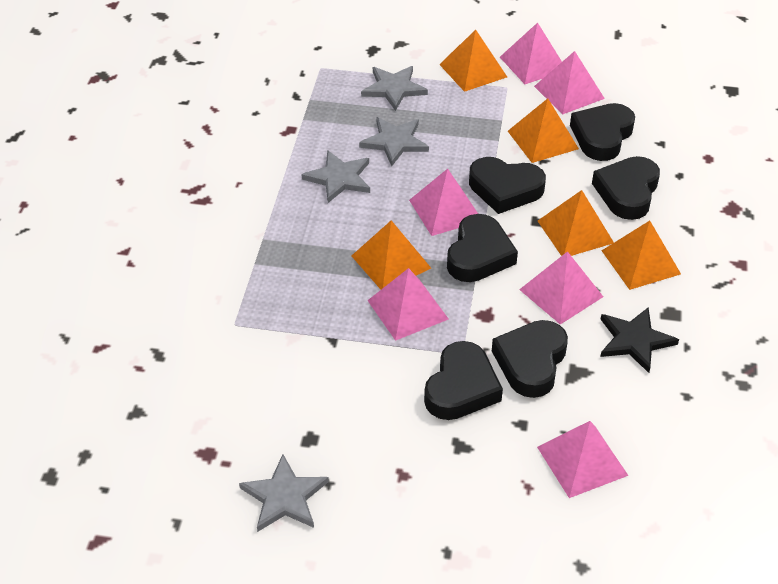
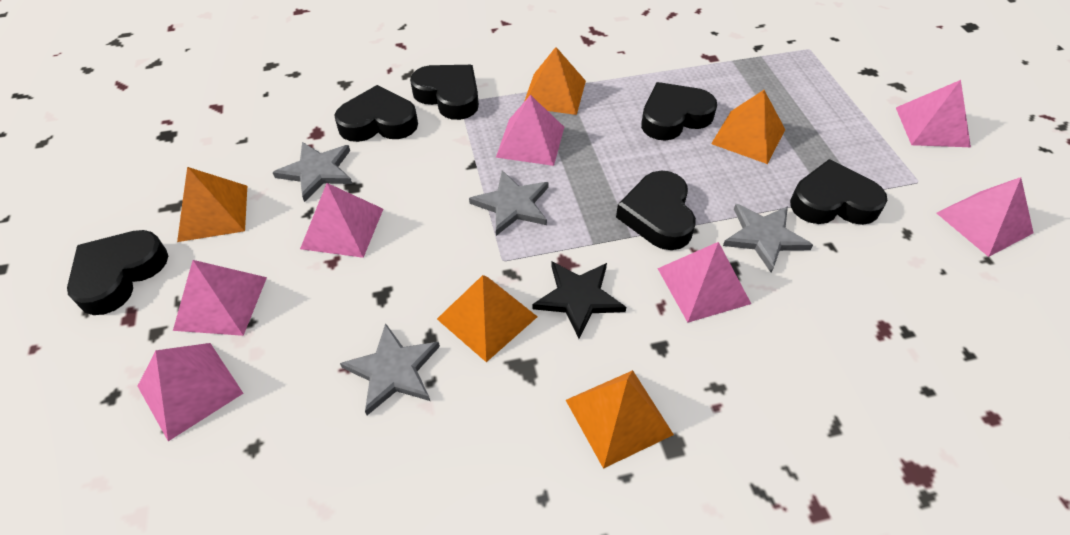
pink pyramid: 6 -> 7

